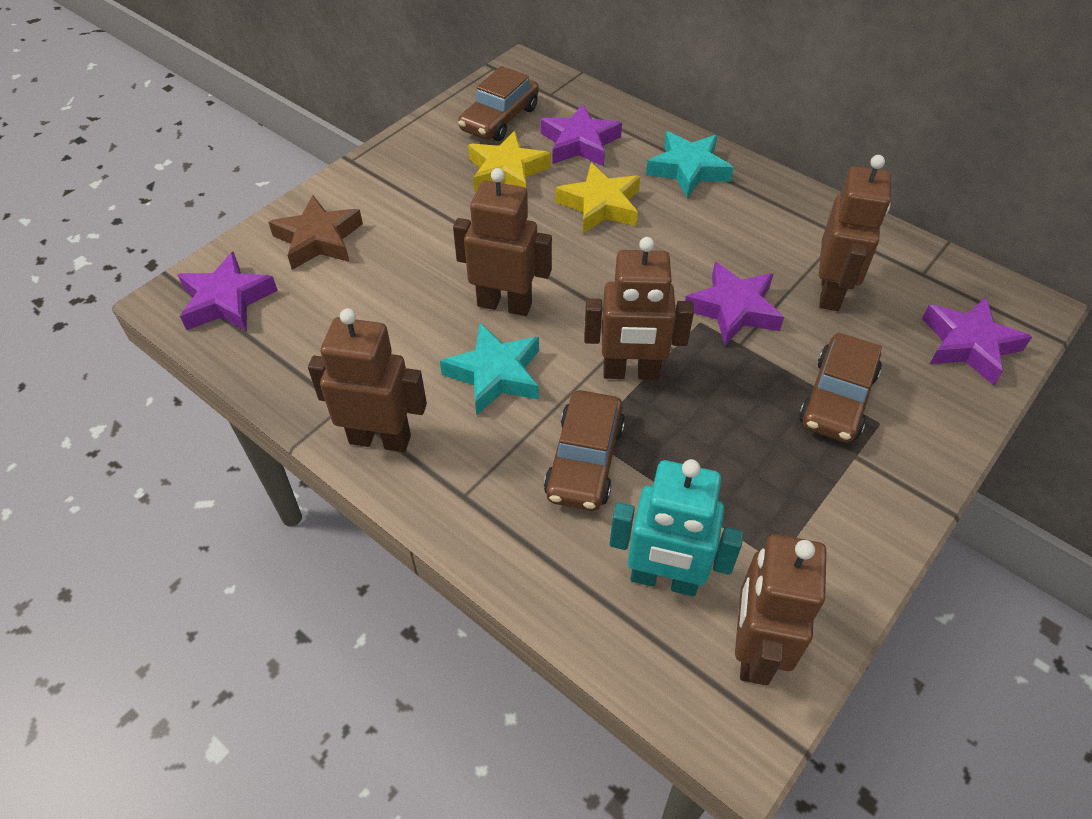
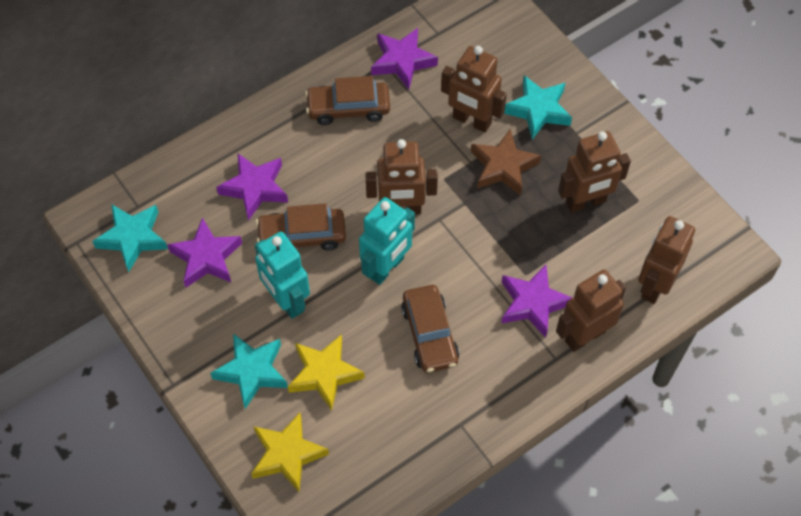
turquoise robot: 1 -> 2
turquoise star: 2 -> 3

